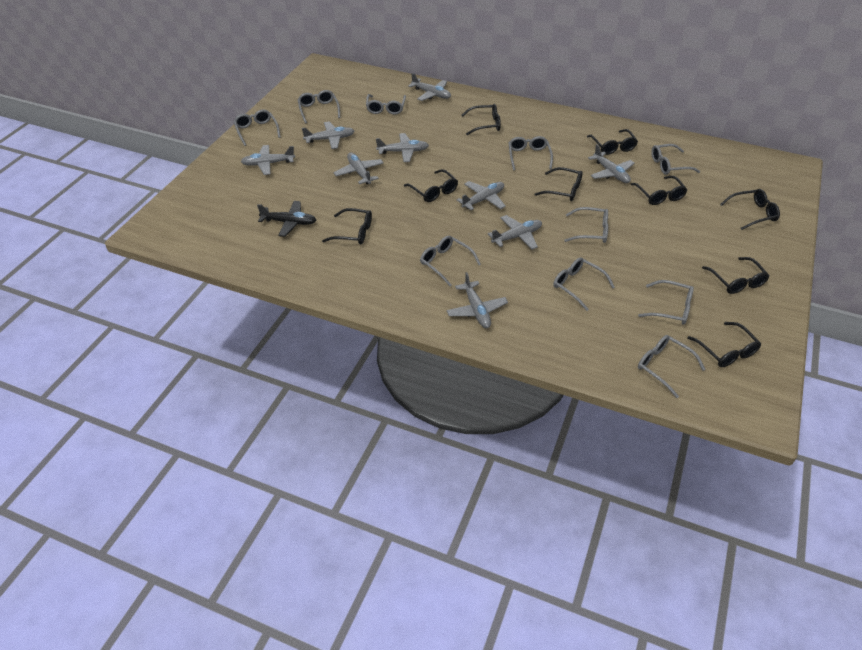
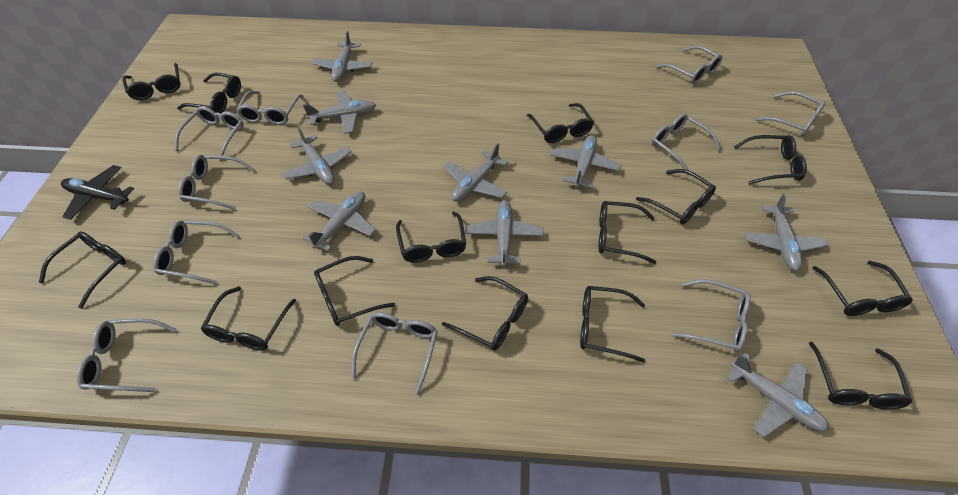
black glasses: 9 -> 14

